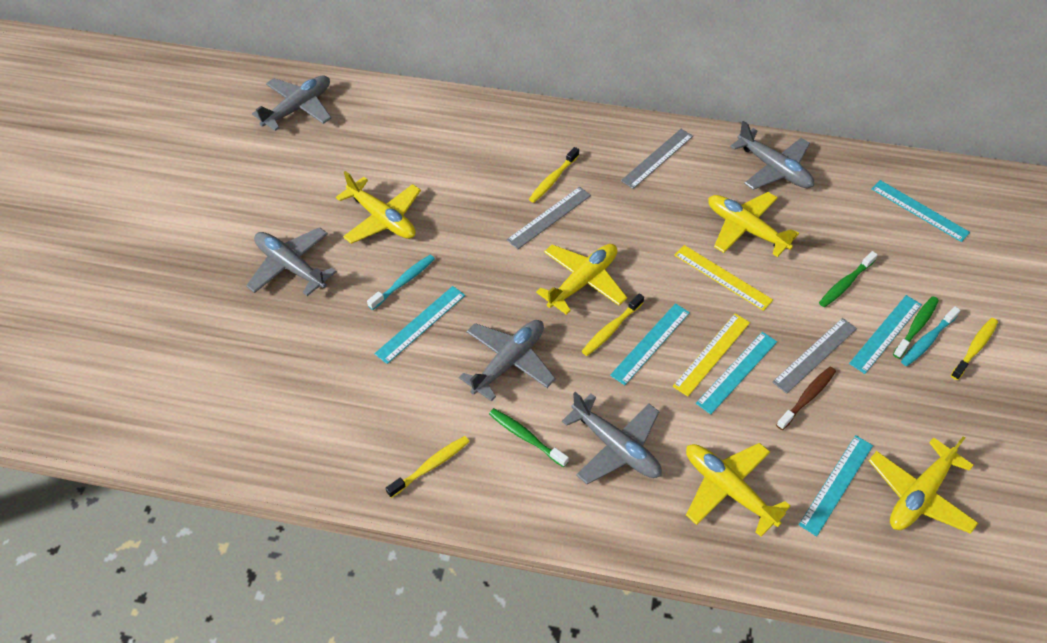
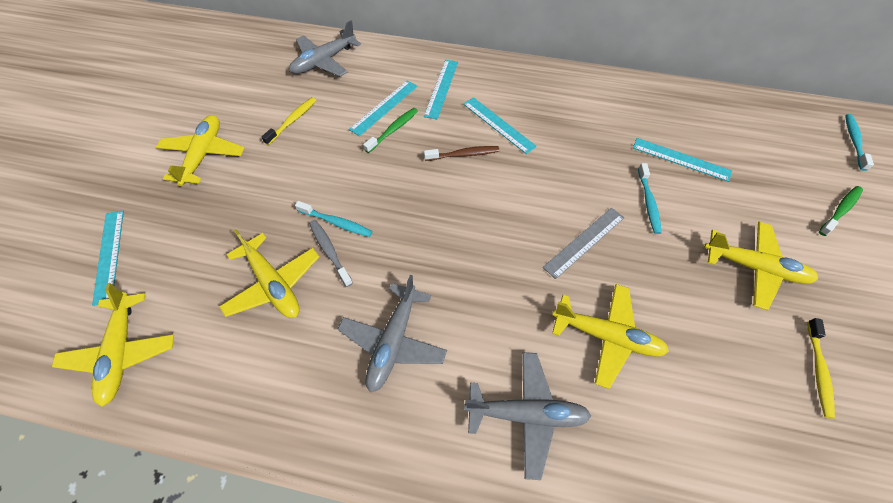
green toothbrush: 3 -> 2
grey plane: 5 -> 3
grey ruler: 3 -> 1
grey toothbrush: 0 -> 1
turquoise ruler: 6 -> 5
turquoise toothbrush: 2 -> 3
yellow ruler: 2 -> 0
yellow toothbrush: 4 -> 2

